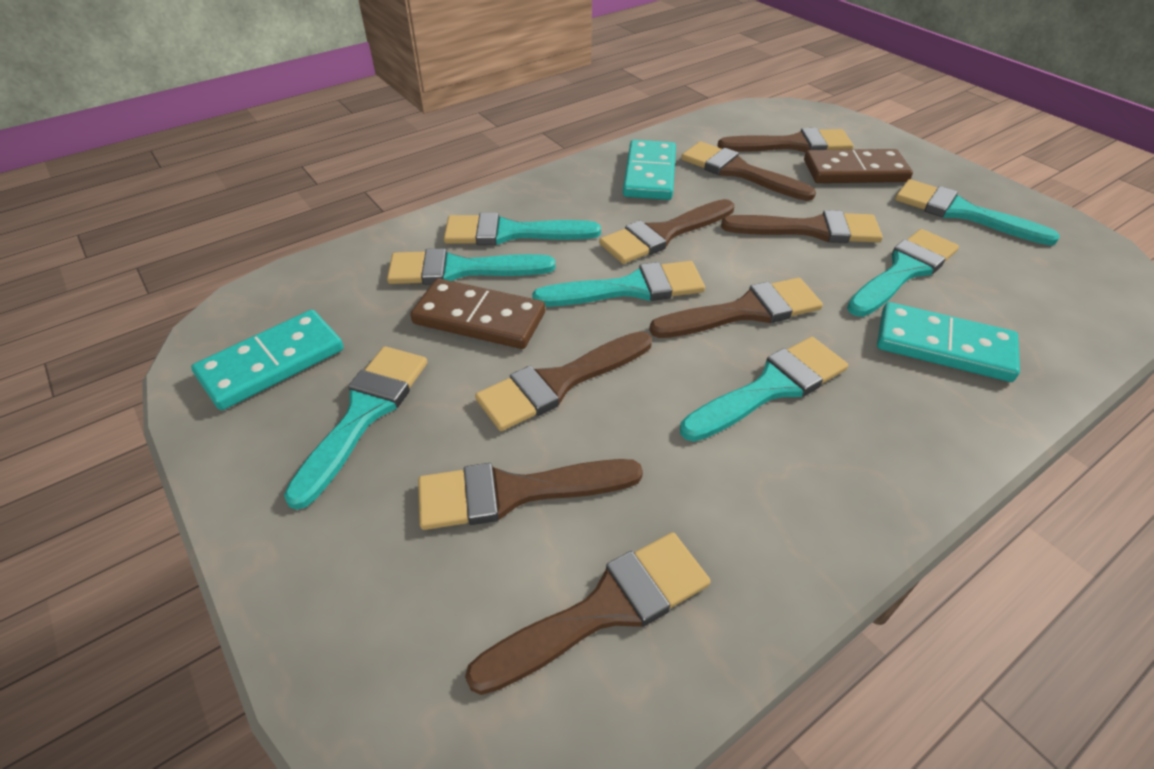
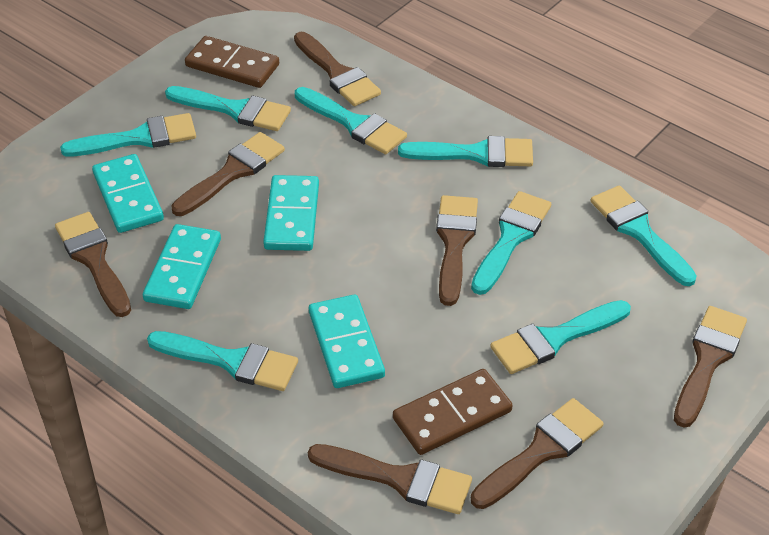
brown brush: 8 -> 7
turquoise brush: 7 -> 8
turquoise domino: 3 -> 4

